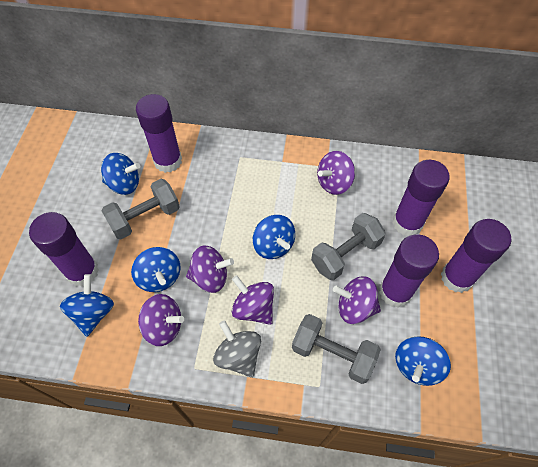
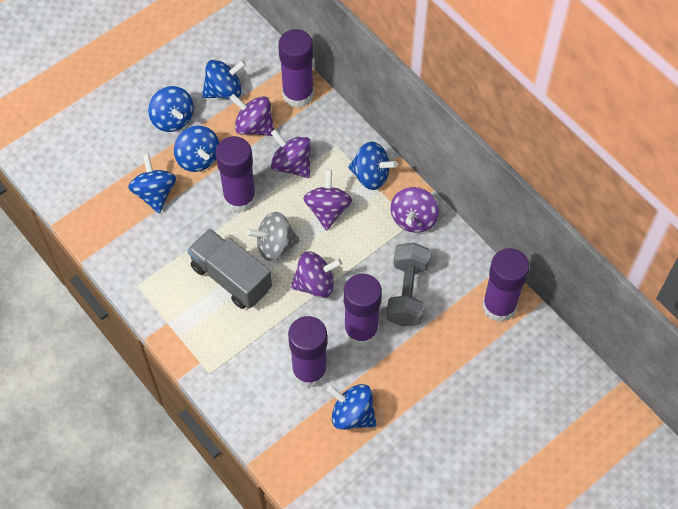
blue spinning top: 5 -> 6
grey dumbbell: 3 -> 1
grey truck: 0 -> 1

